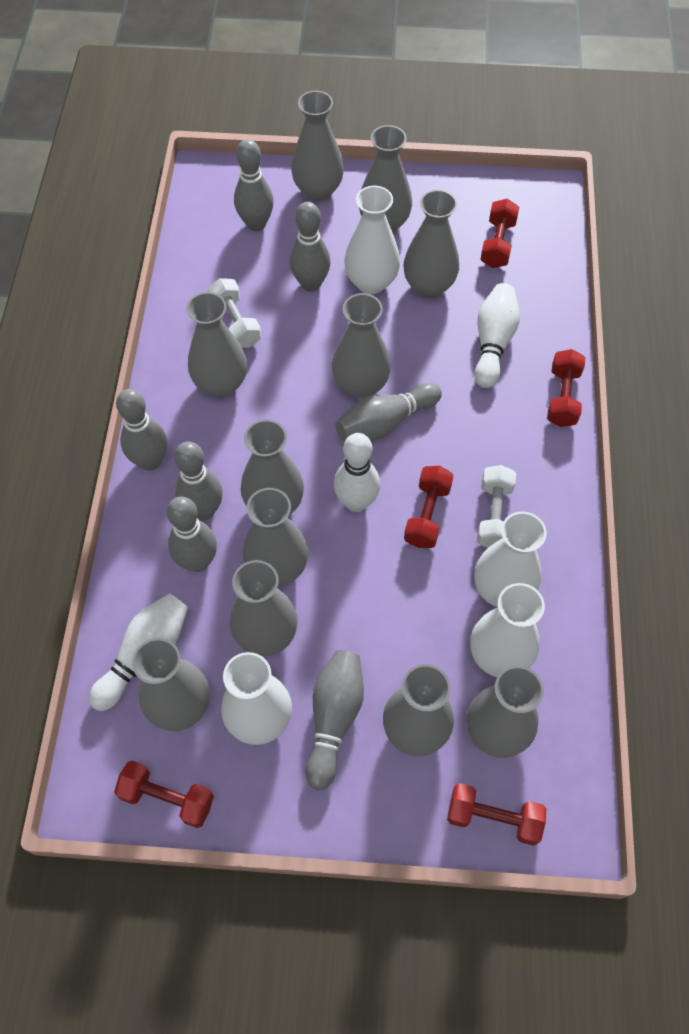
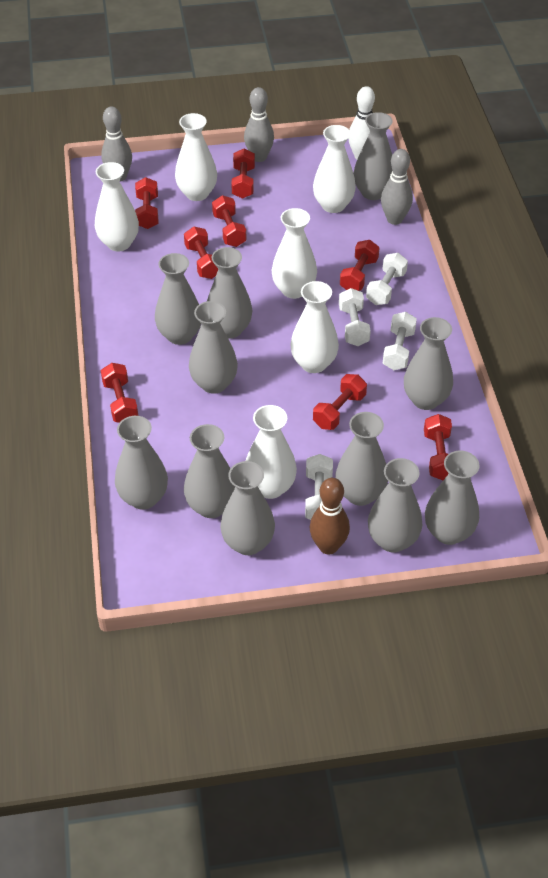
brown bowling pin: 0 -> 1
grey bowling pin: 7 -> 3
red dumbbell: 5 -> 8
white bowling pin: 3 -> 1
white dumbbell: 2 -> 4
white vase: 4 -> 6

